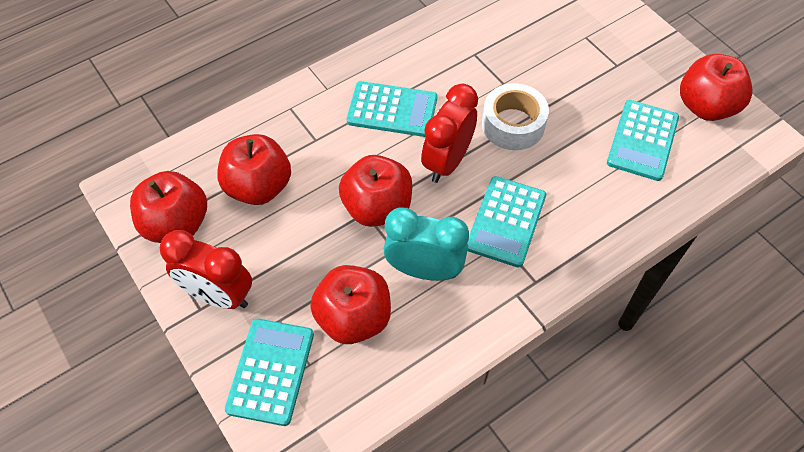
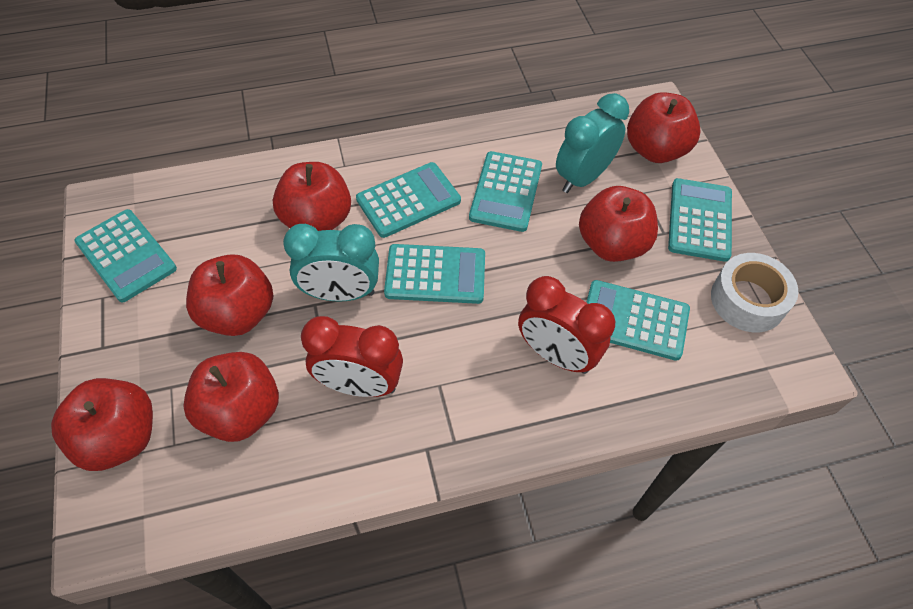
red apple: 5 -> 6
turquoise calculator: 4 -> 6
turquoise clock: 1 -> 2

